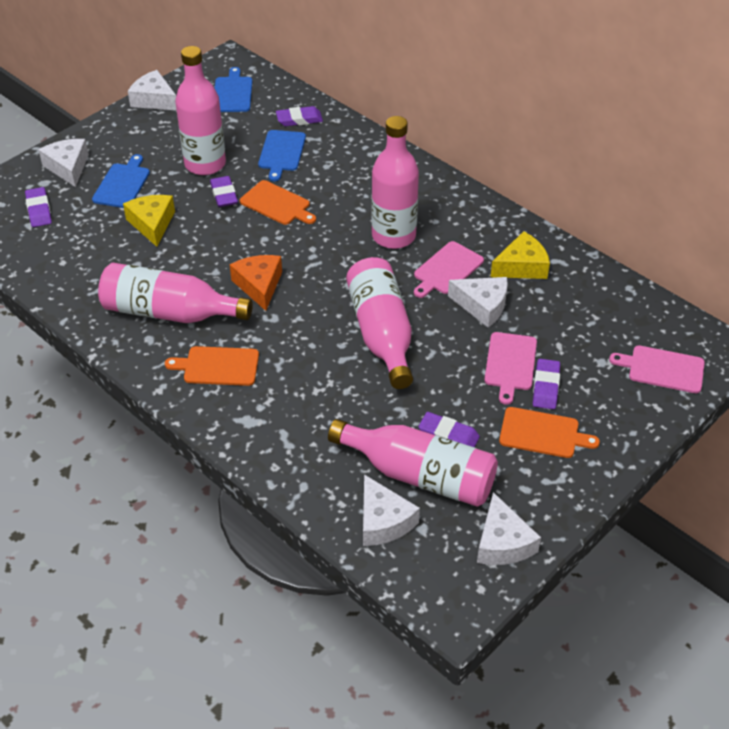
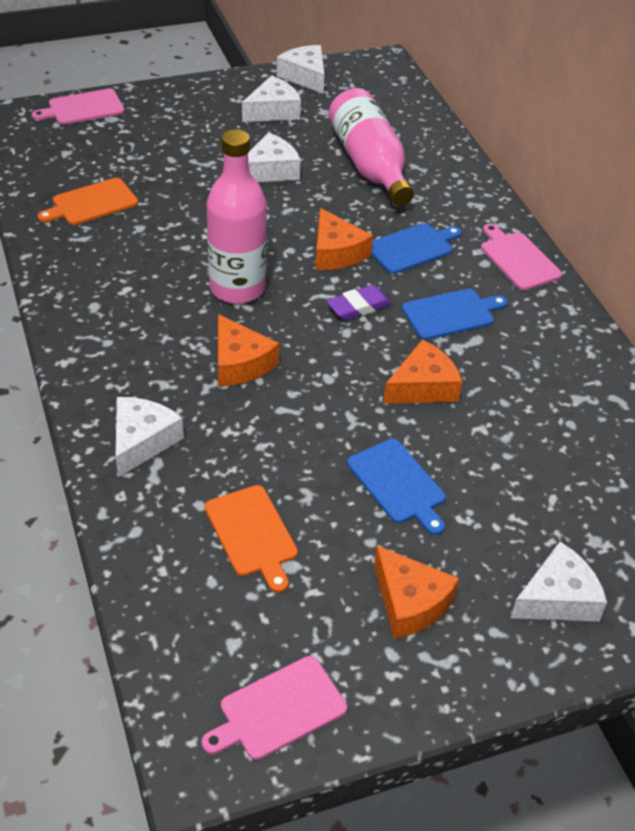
orange cheese: 1 -> 4
orange cutting board: 3 -> 2
pink bottle: 5 -> 2
purple eraser: 5 -> 1
yellow cheese: 2 -> 0

